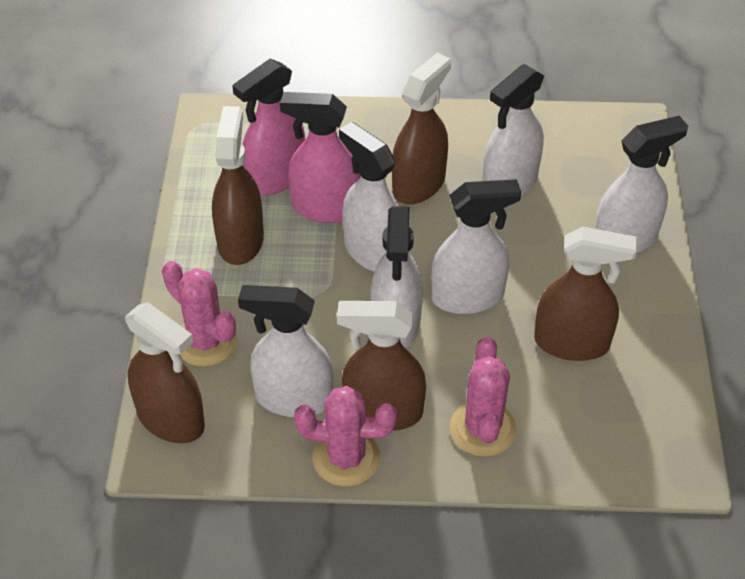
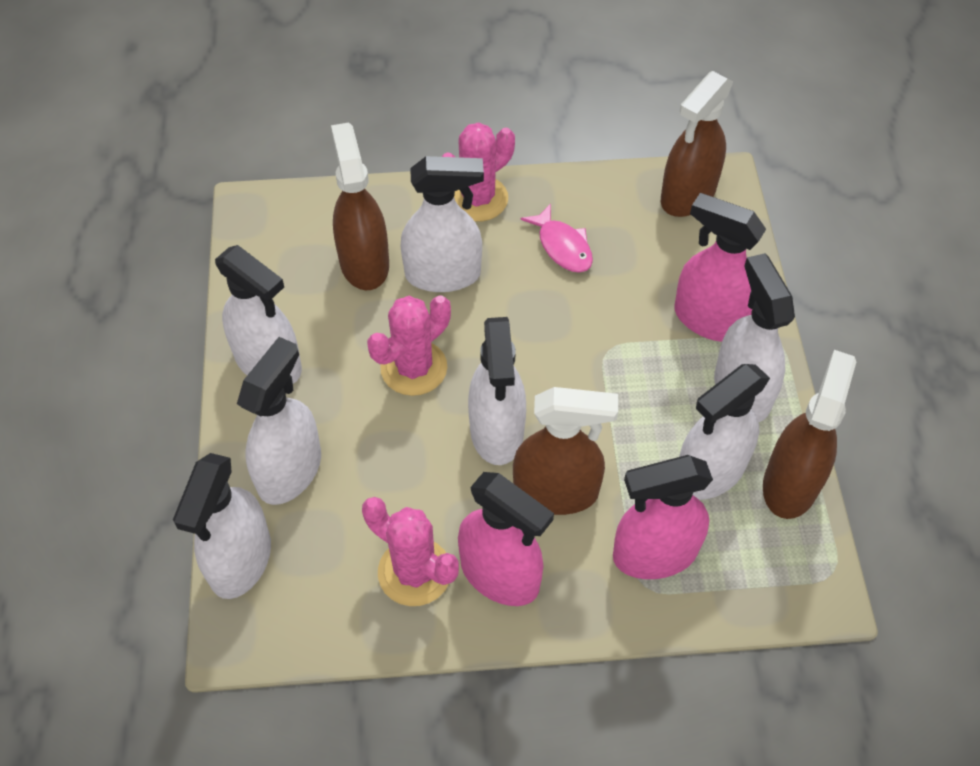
brown spray bottle: 5 -> 4
pink fish: 0 -> 1
pink spray bottle: 2 -> 3
white spray bottle: 6 -> 7

